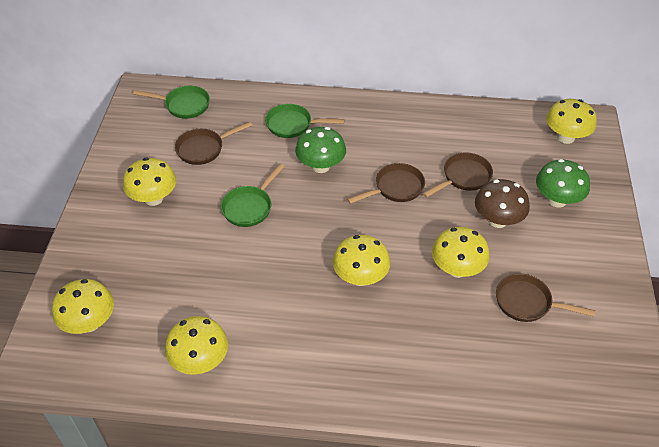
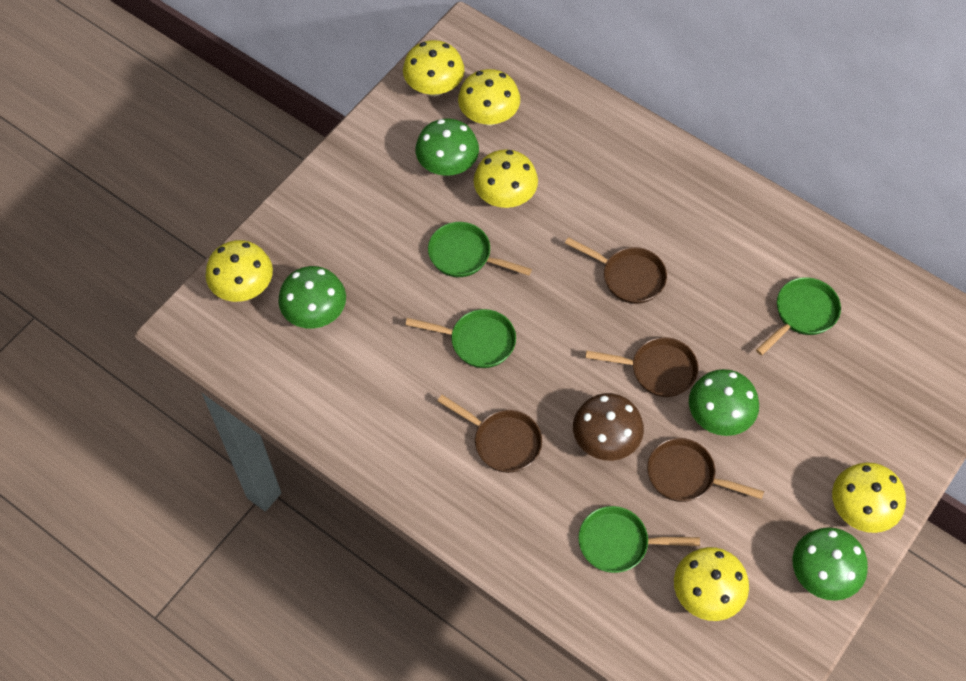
green mushroom: 2 -> 4
green pan: 3 -> 4

